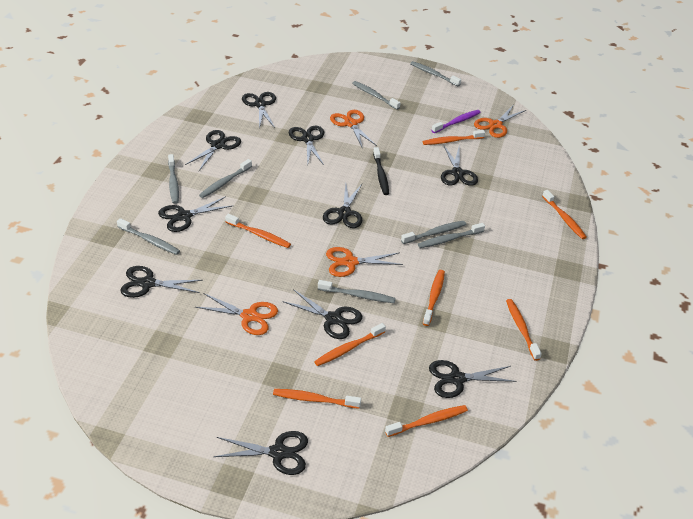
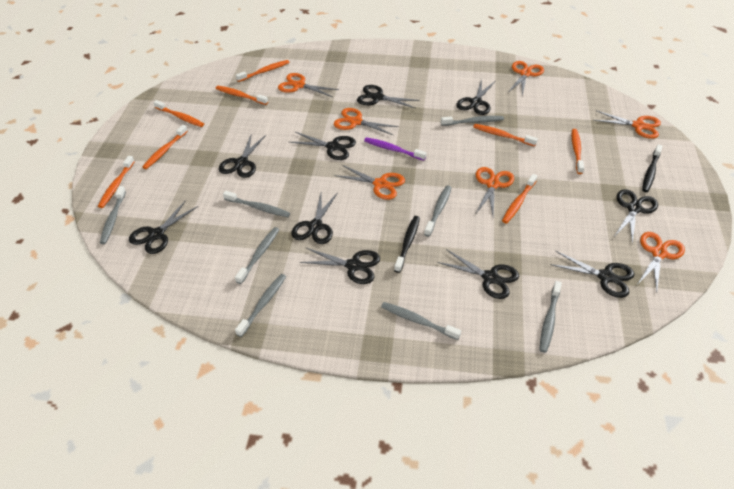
black toothbrush: 1 -> 2
orange scissors: 4 -> 7

